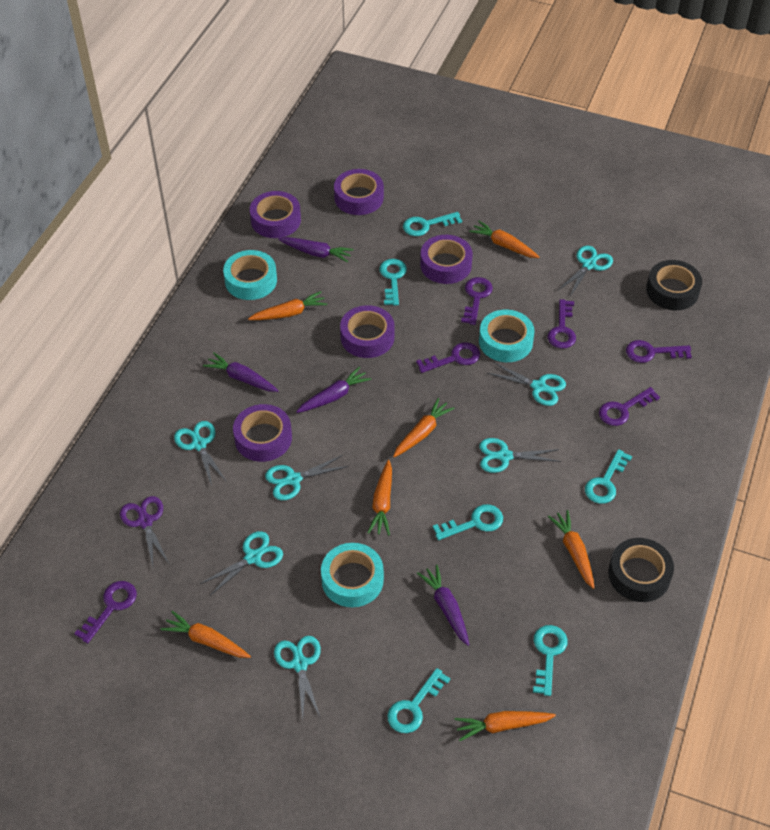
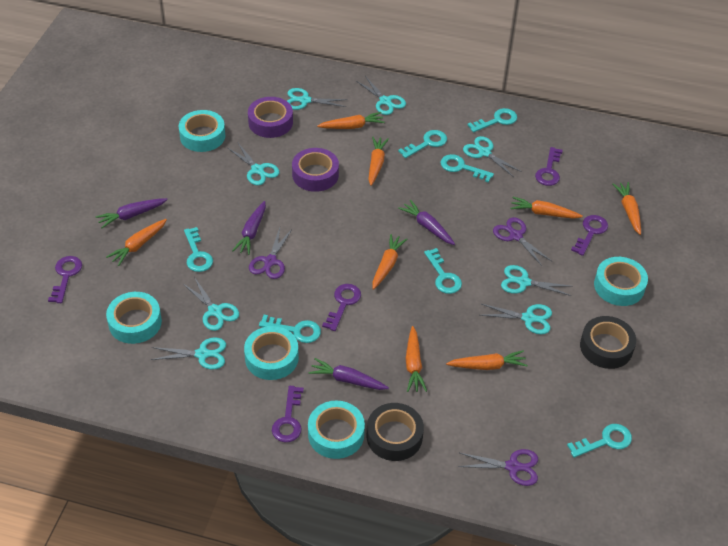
orange carrot: 7 -> 8
purple key: 6 -> 5
purple scissors: 1 -> 3
purple tape: 5 -> 2
turquoise key: 6 -> 7
turquoise scissors: 7 -> 8
turquoise tape: 3 -> 5

